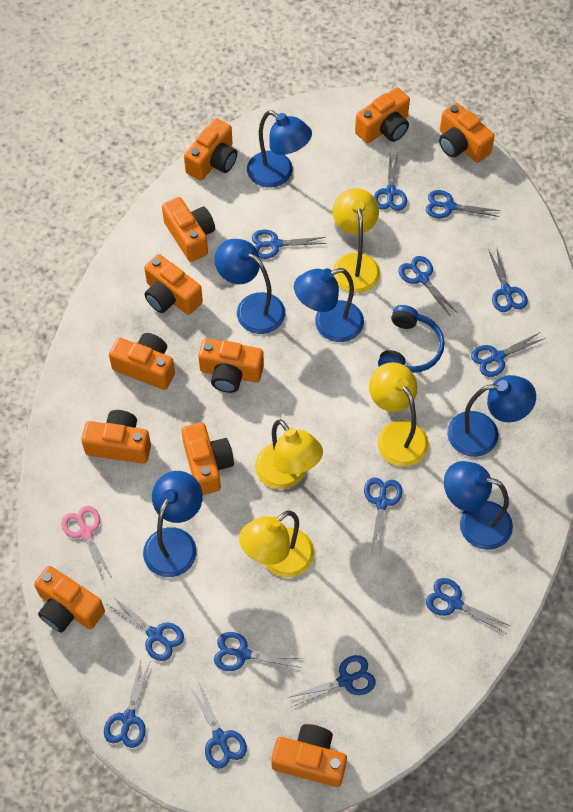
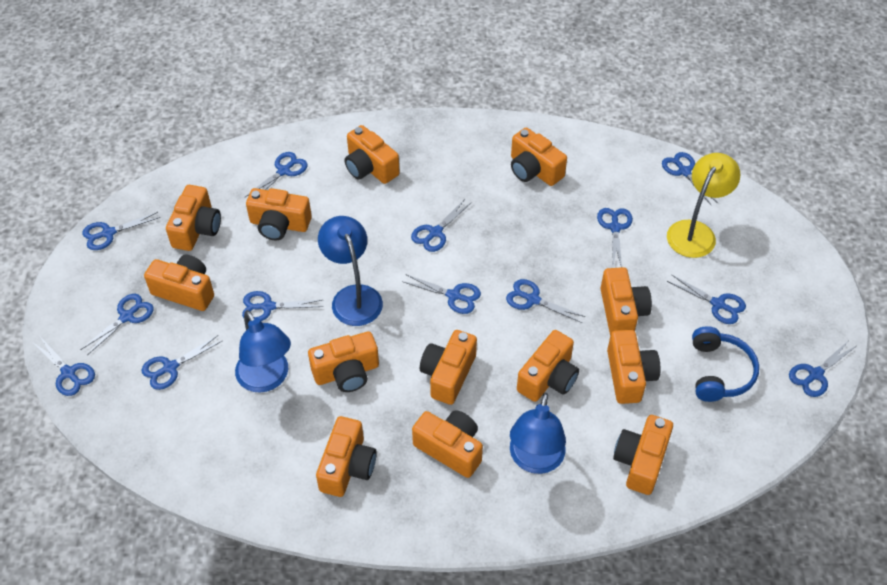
blue lamp: 6 -> 3
orange camera: 11 -> 13
pink scissors: 1 -> 0
yellow lamp: 4 -> 1

